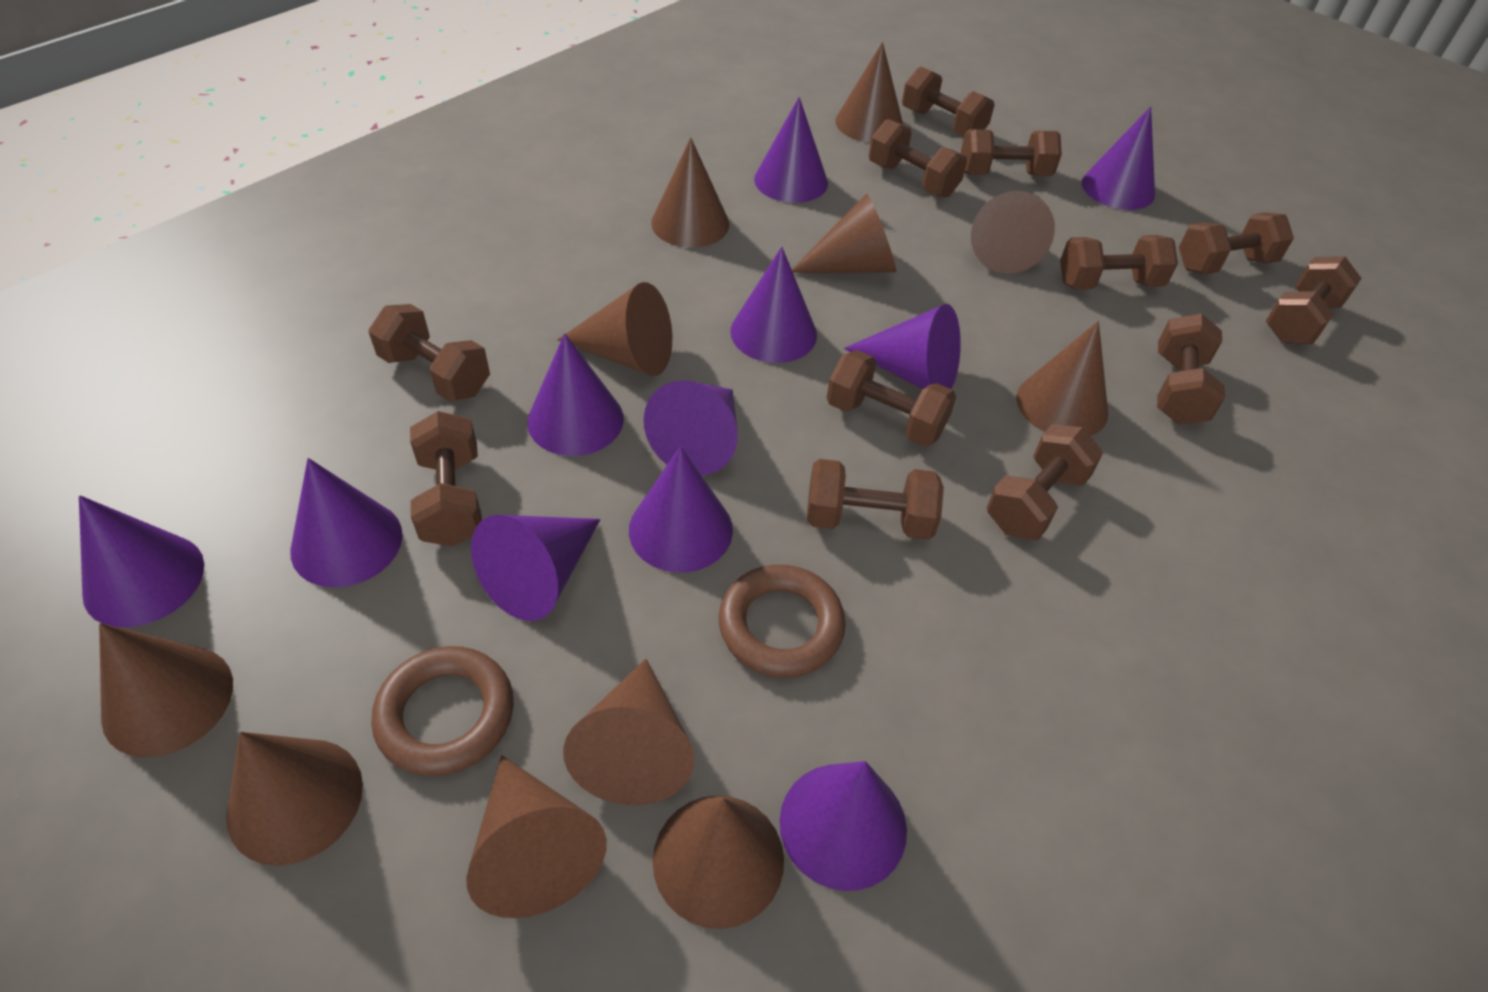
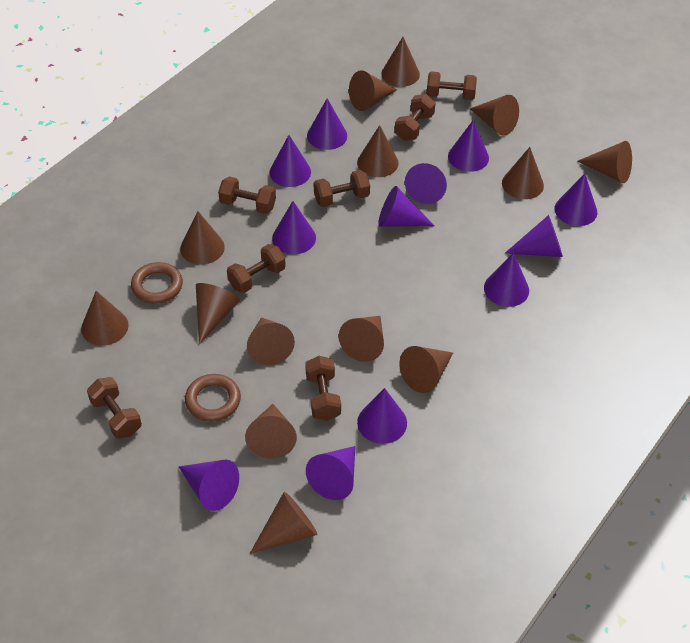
brown cone: 11 -> 14
brown dumbbell: 12 -> 7
purple cone: 11 -> 12

